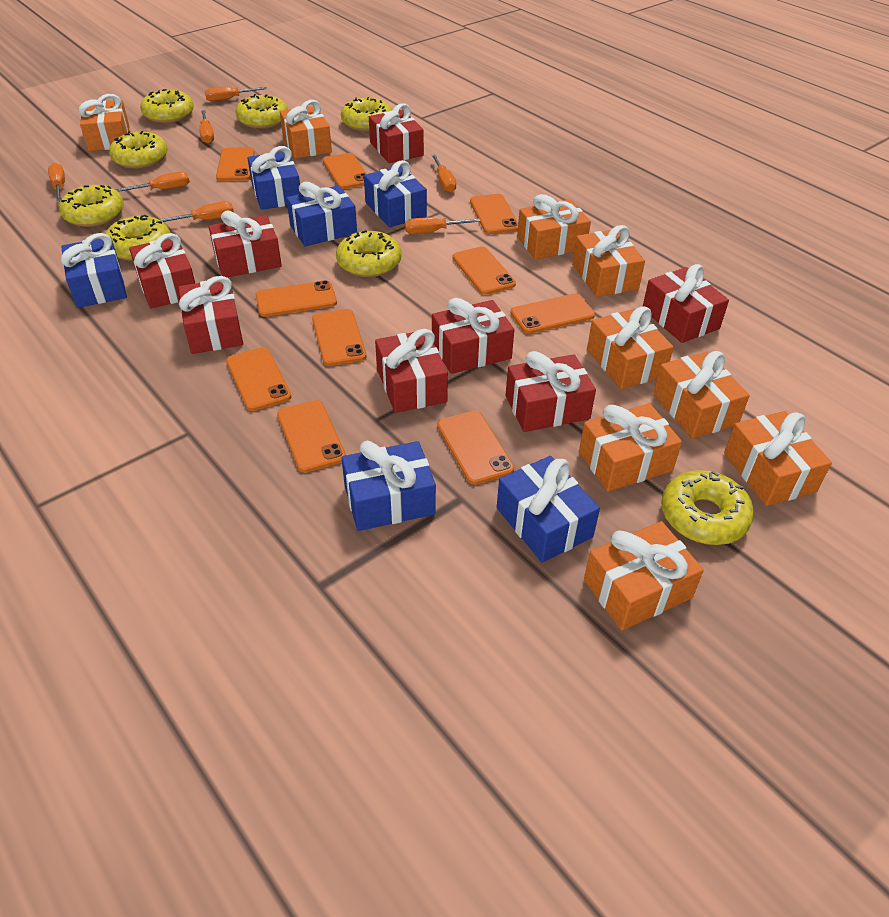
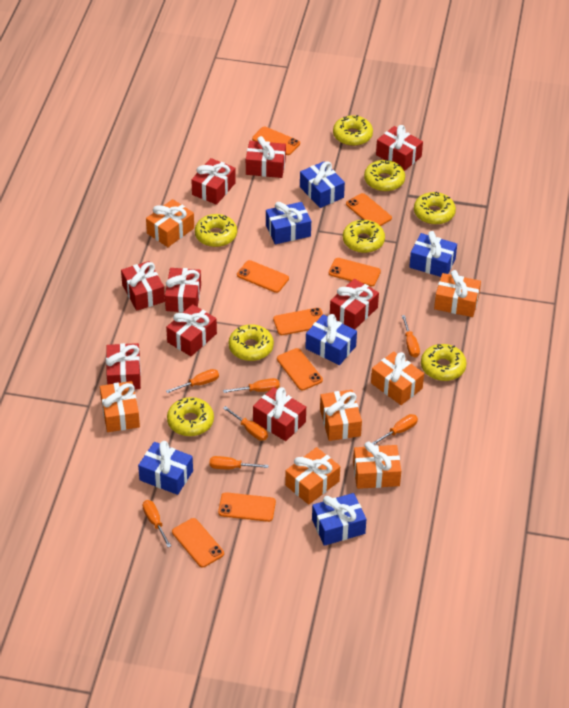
orange gift: 9 -> 7
orange phone: 10 -> 8
red gift: 8 -> 9

